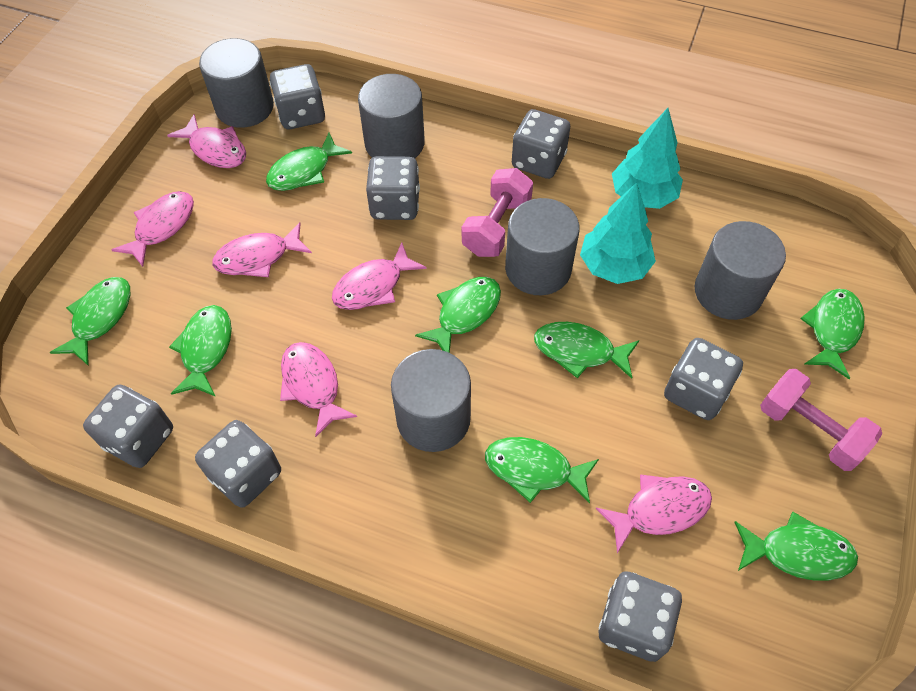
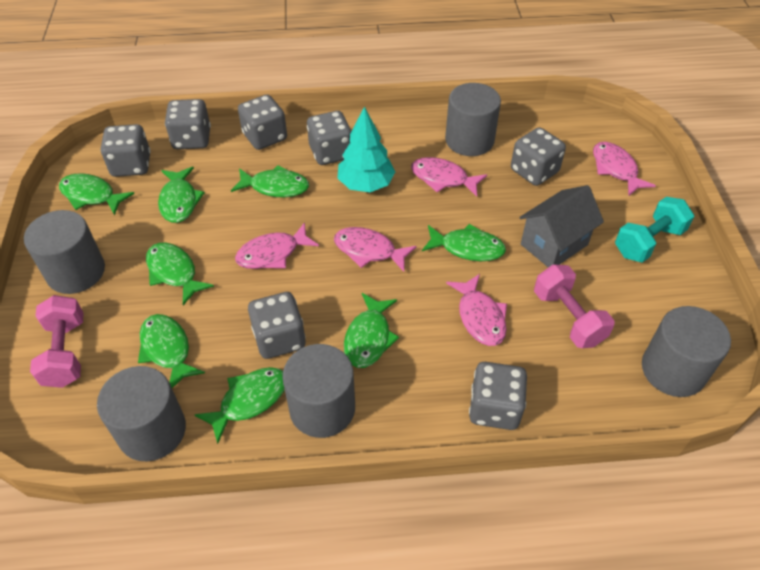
grey house: 0 -> 1
pink fish: 6 -> 5
turquoise dumbbell: 0 -> 1
turquoise tree: 2 -> 1

